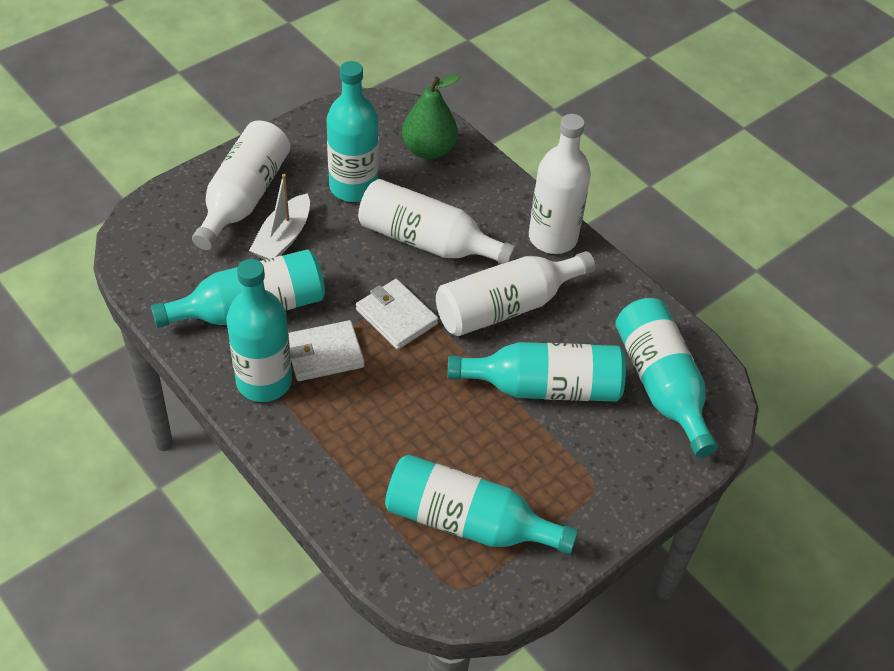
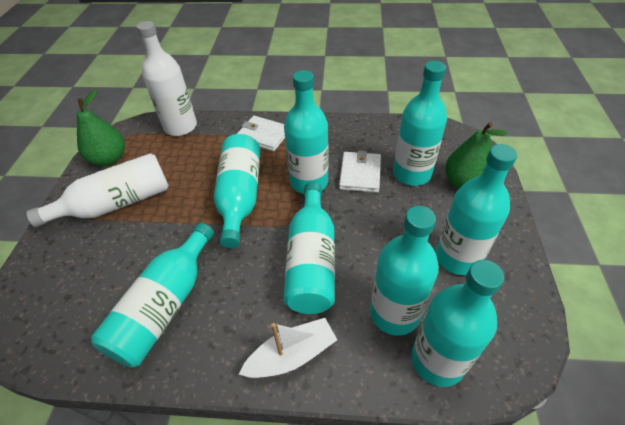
green pear: 1 -> 2
turquoise bottle: 6 -> 8
white bottle: 4 -> 2

